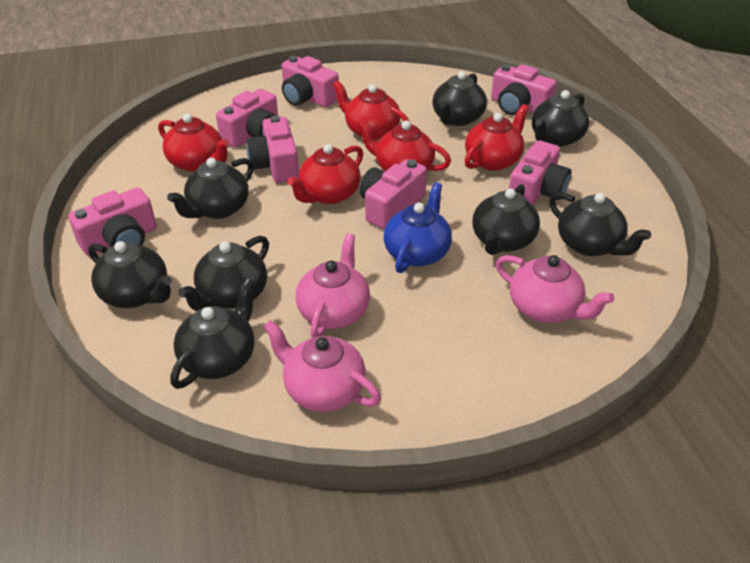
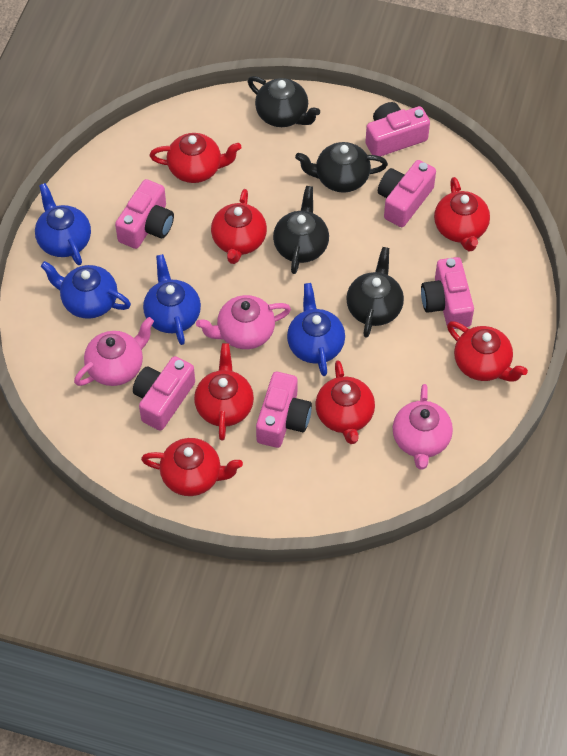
black teapot: 8 -> 4
blue teapot: 1 -> 4
pink camera: 7 -> 6
red teapot: 5 -> 7

